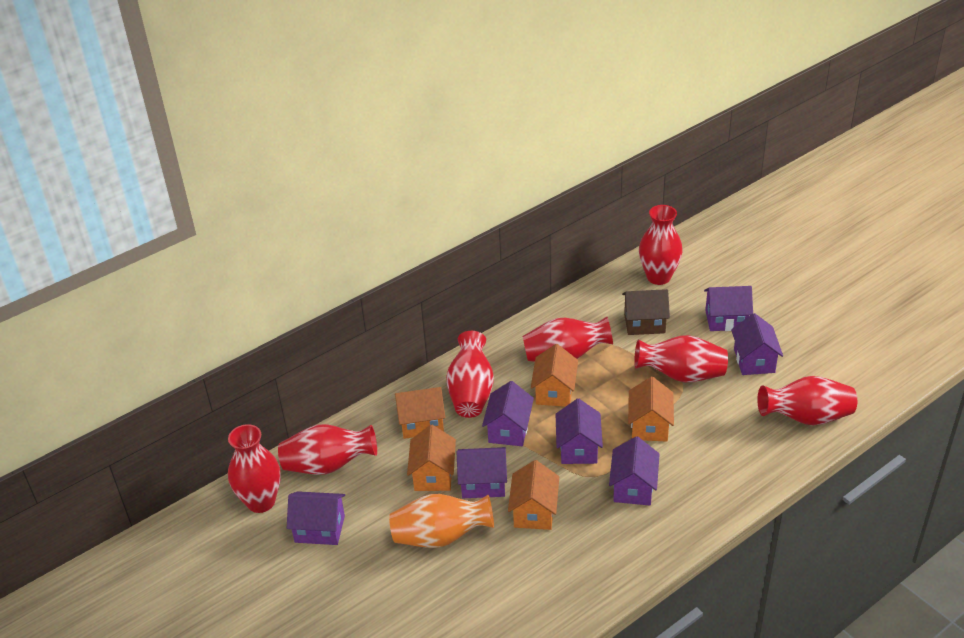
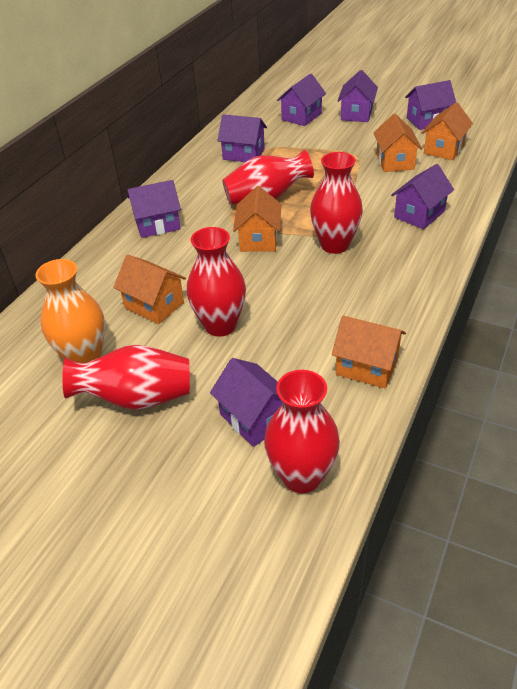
brown house: 1 -> 0
red vase: 7 -> 5

